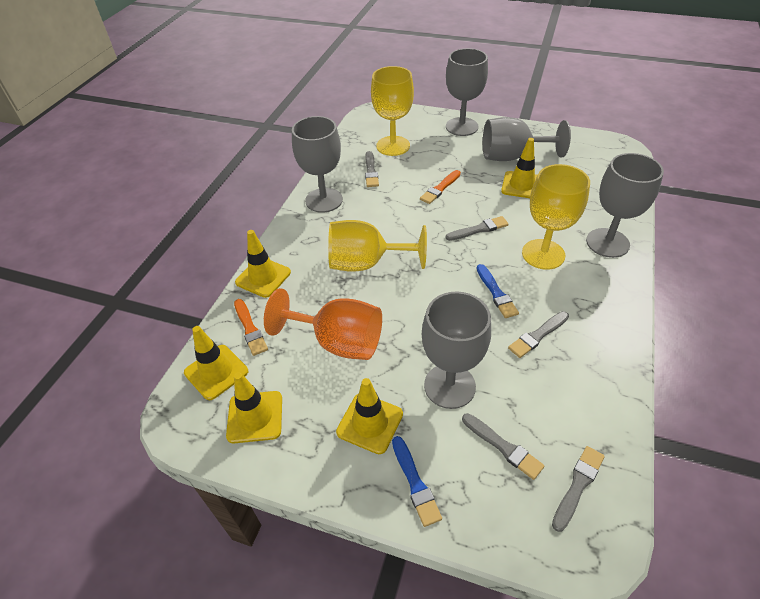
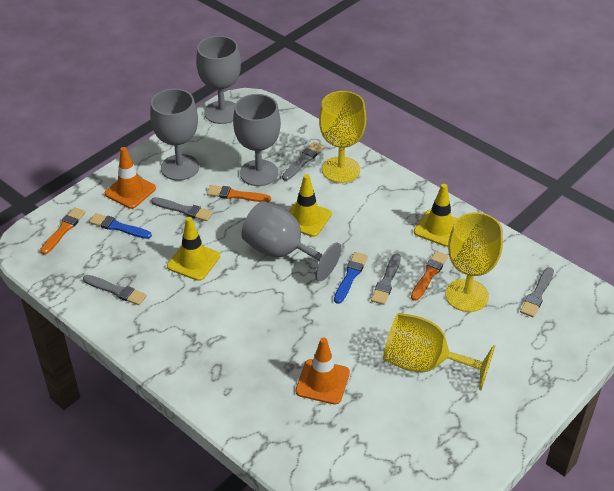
grey goblet: 5 -> 4
orange brush: 2 -> 3
orange goblet: 1 -> 0
orange traffic cone: 0 -> 2
yellow traffic cone: 5 -> 3

